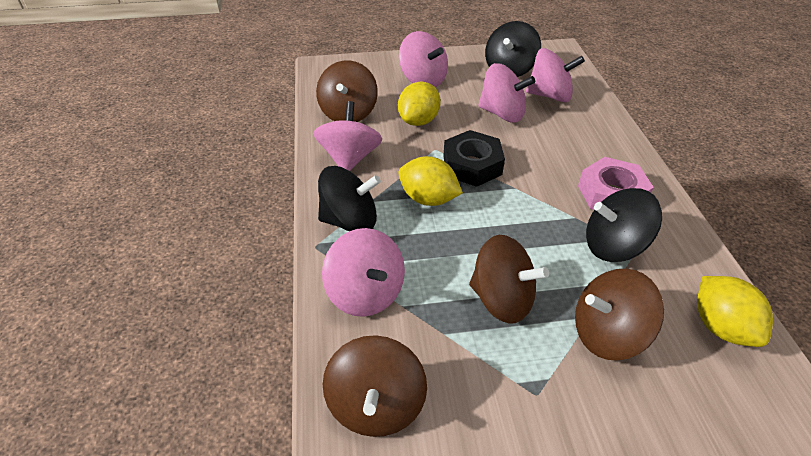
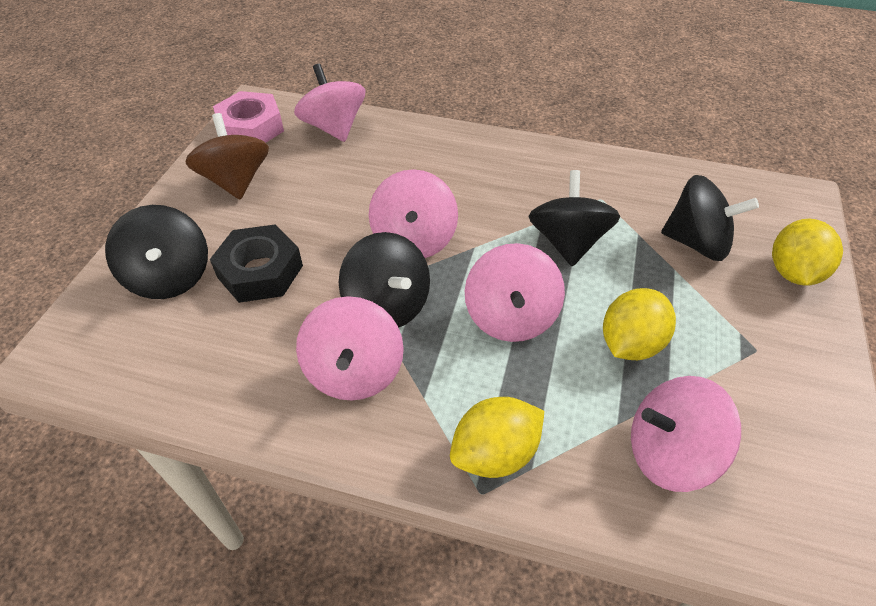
black spinning top: 3 -> 4
brown spinning top: 4 -> 1

